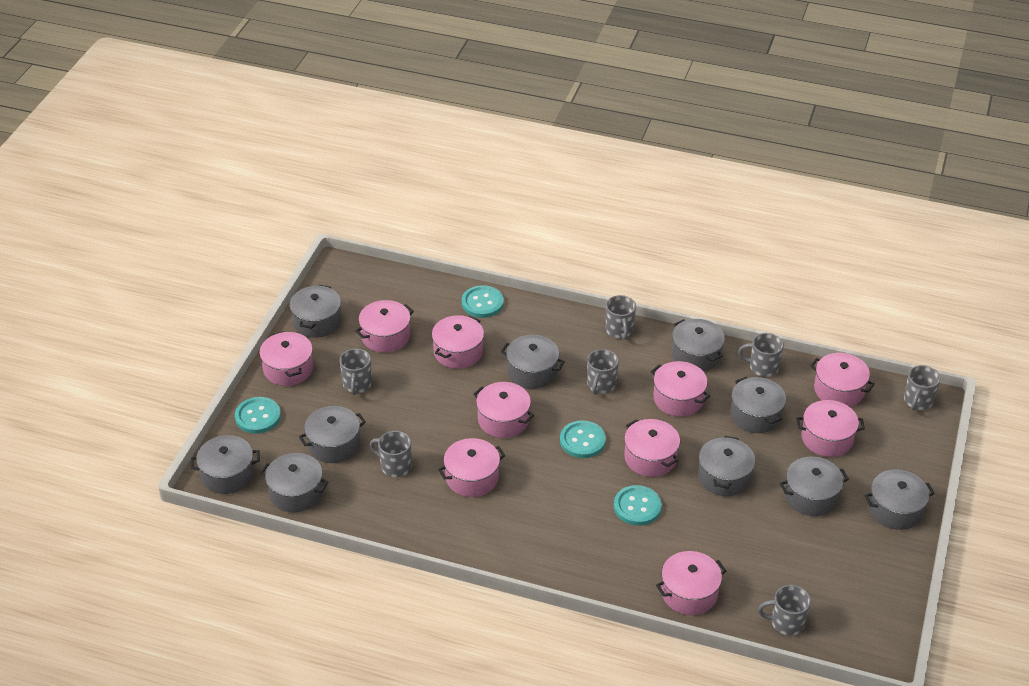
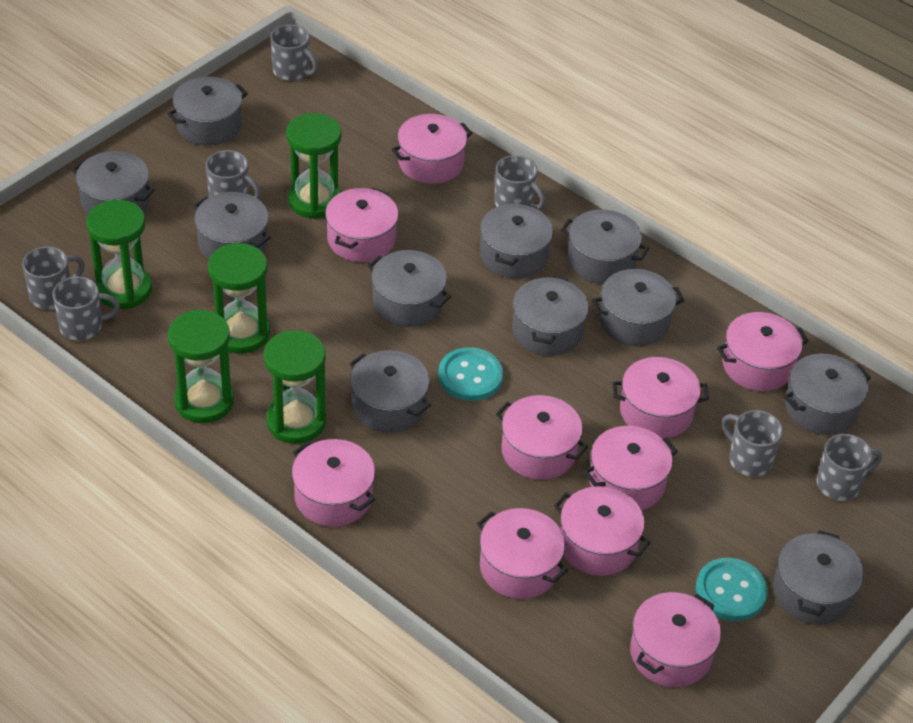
green hourglass: 0 -> 5
grey pot: 10 -> 11
turquoise button: 4 -> 2

